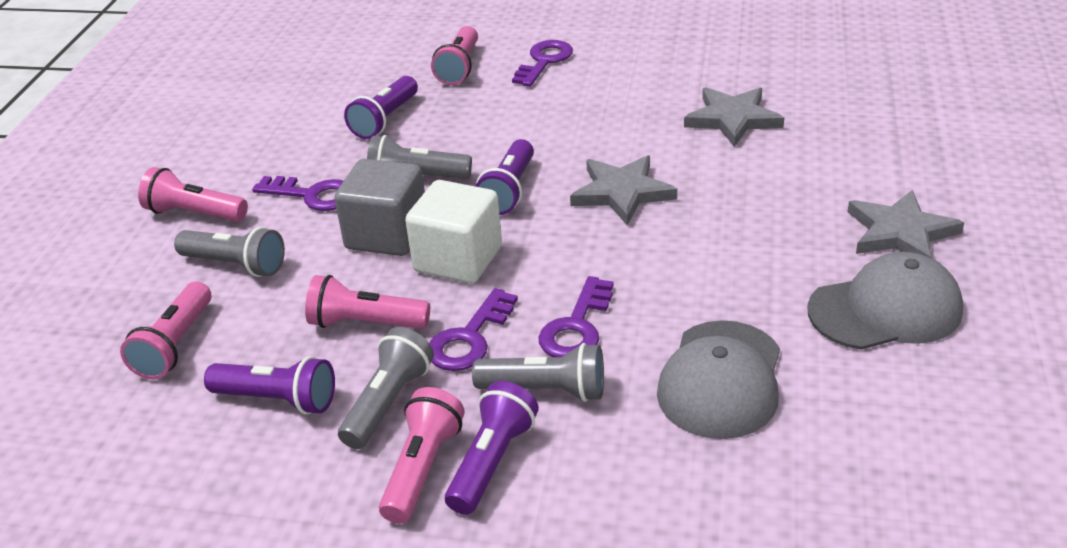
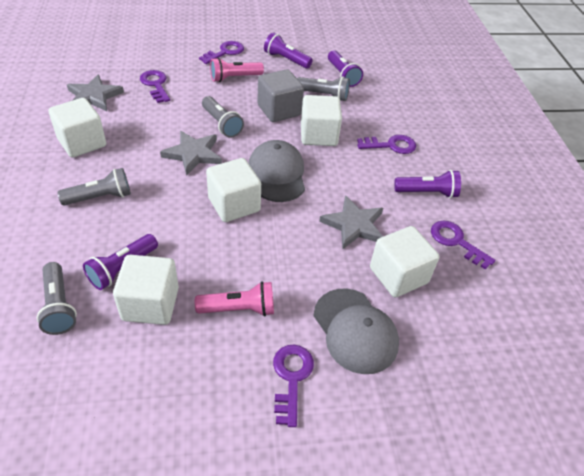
pink flashlight: 5 -> 2
purple key: 4 -> 5
white cube: 1 -> 5

